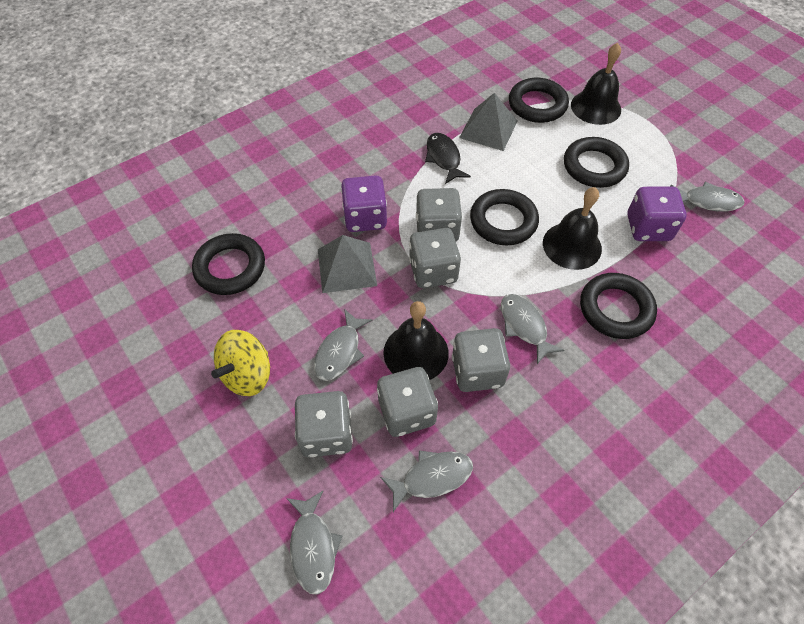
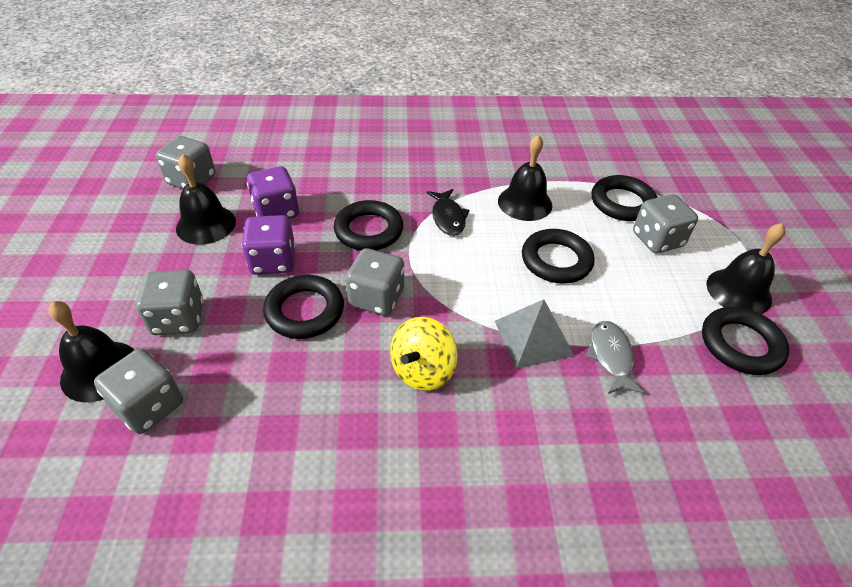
black bell: 3 -> 4
grey fish: 5 -> 1
grey pyramid: 2 -> 1

